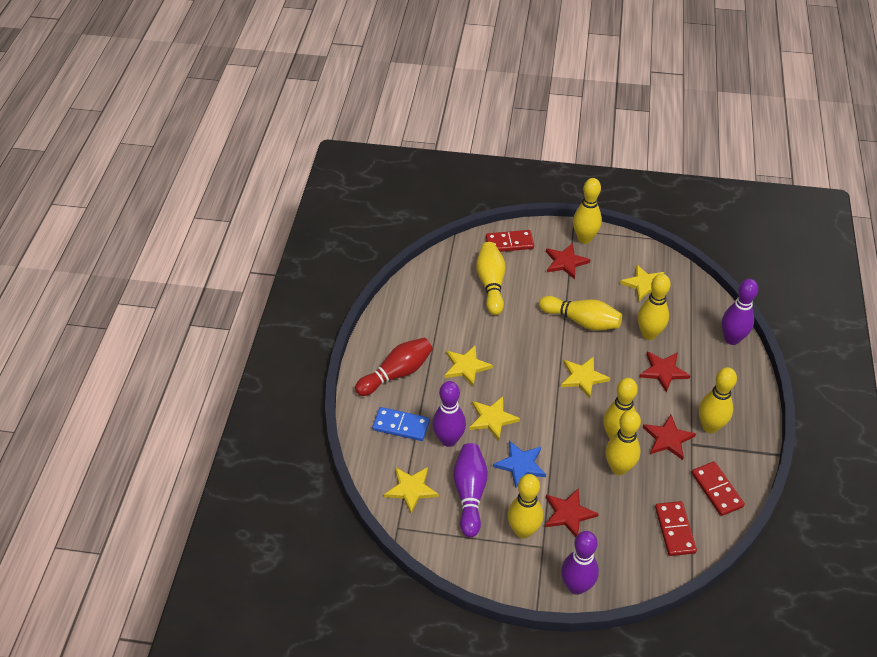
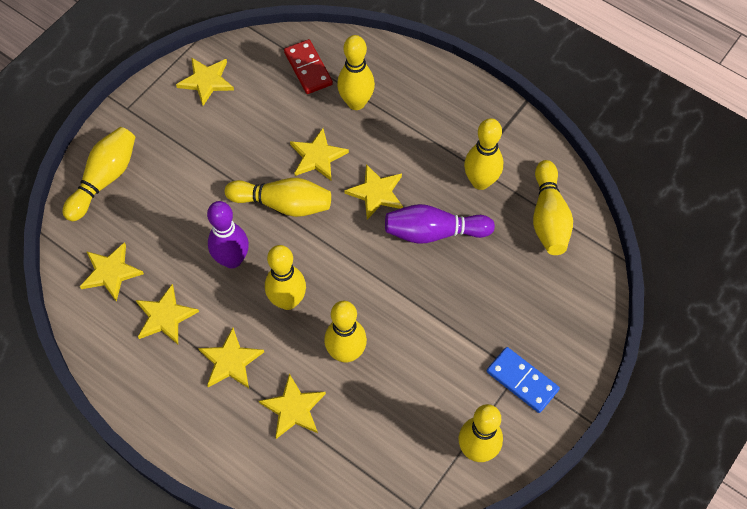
blue star: 1 -> 0
purple bowling pin: 4 -> 2
red bowling pin: 1 -> 0
red domino: 3 -> 1
red star: 4 -> 0
yellow star: 5 -> 7

